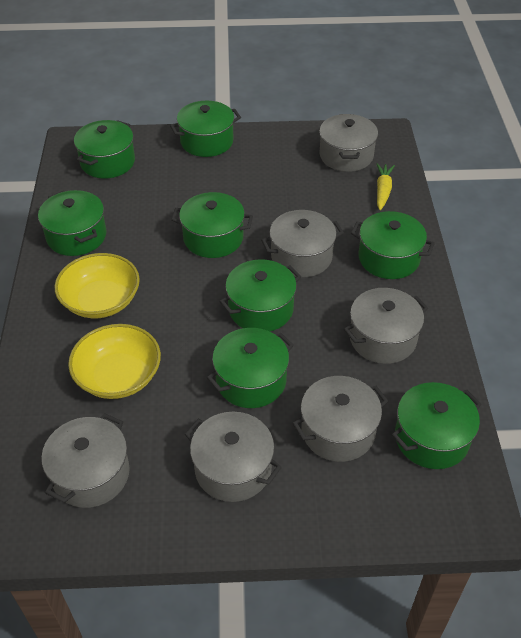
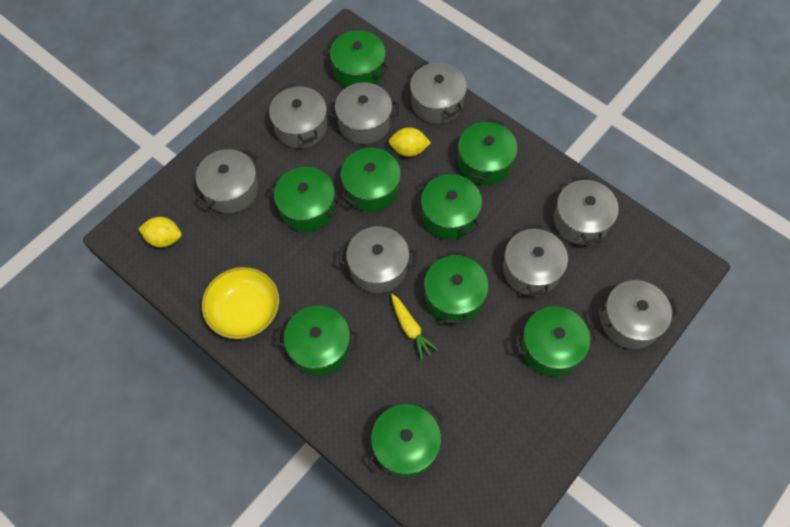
green pot: 8 -> 9
grey pot: 6 -> 8
yellow bowl: 2 -> 1
yellow lemon: 0 -> 2

